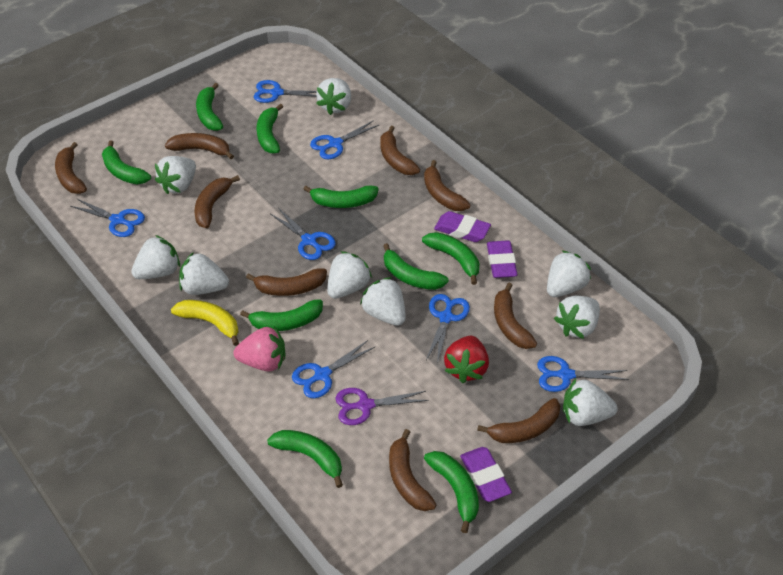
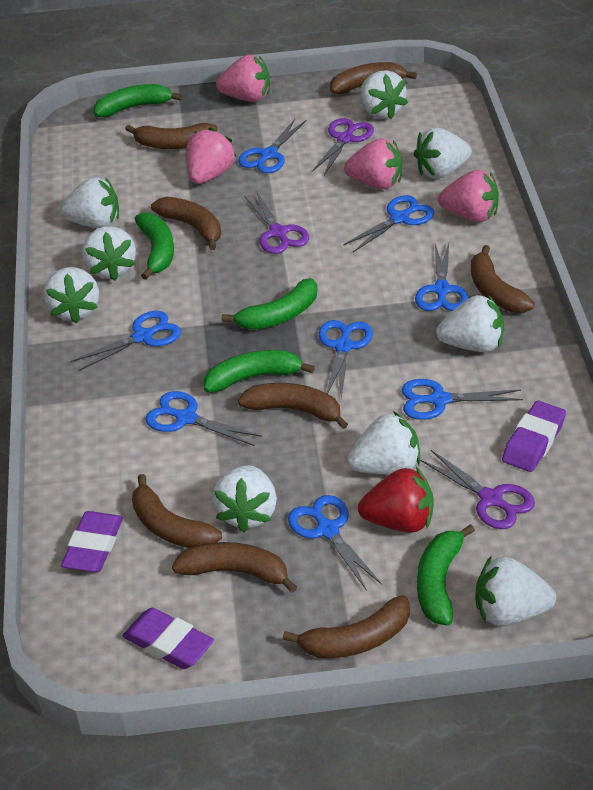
blue scissors: 7 -> 8
brown banana: 9 -> 8
green banana: 9 -> 5
pink strawberry: 1 -> 4
purple scissors: 1 -> 3
yellow banana: 1 -> 0

